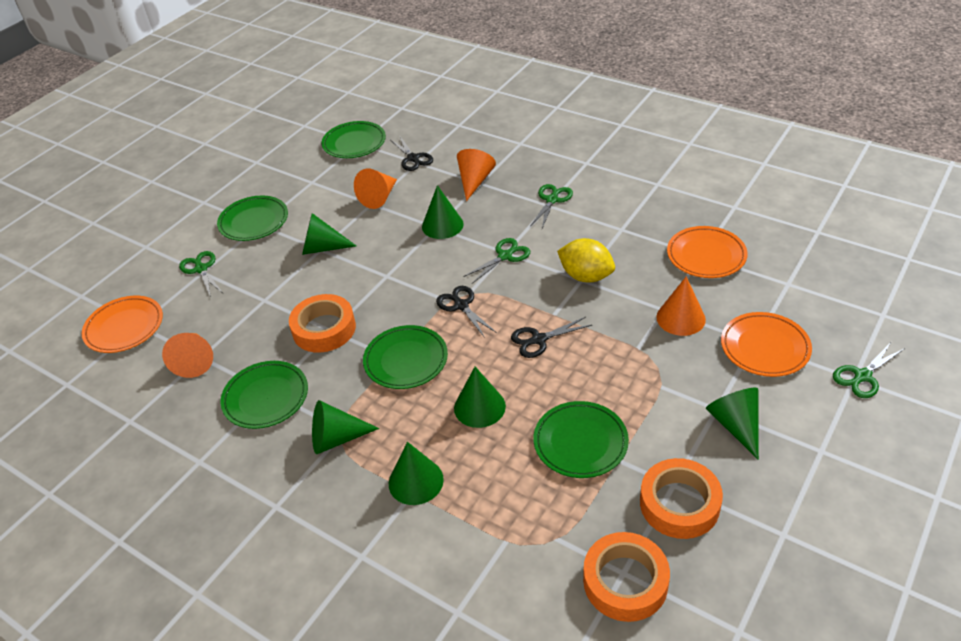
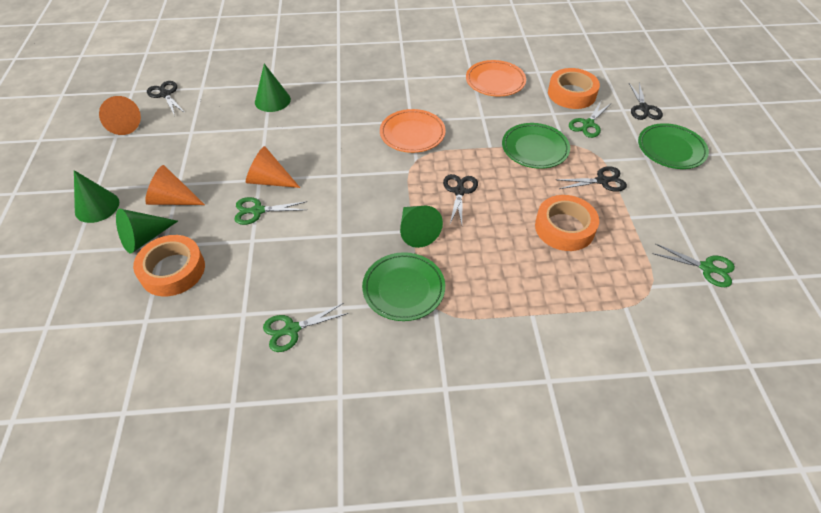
black scissors: 3 -> 4
green cone: 6 -> 4
green plate: 5 -> 3
orange cone: 4 -> 3
orange plate: 3 -> 2
yellow lemon: 1 -> 0

